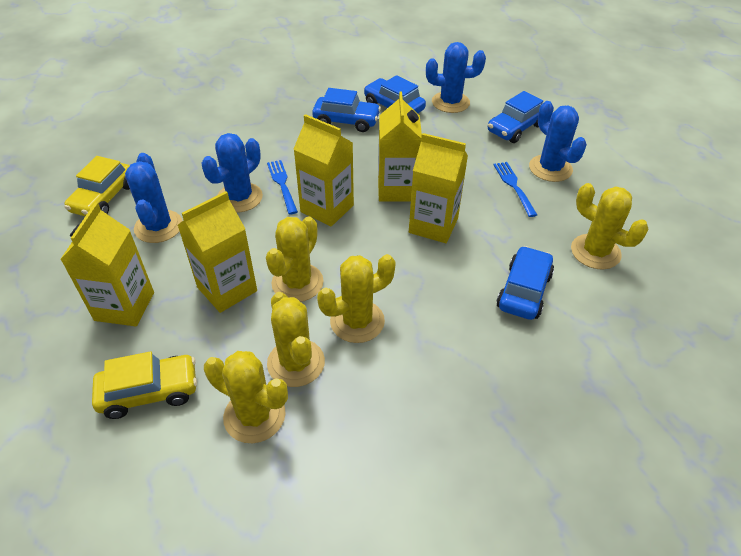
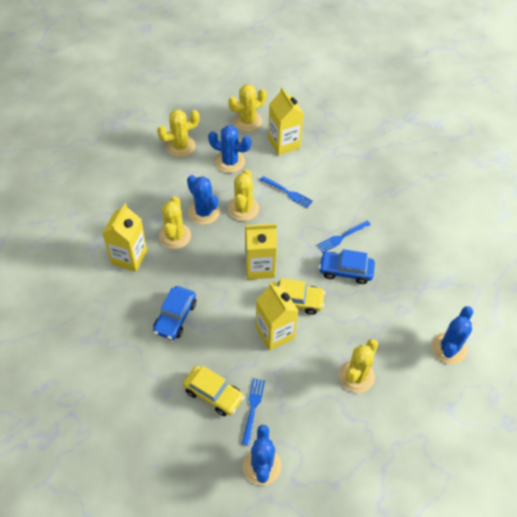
blue car: 4 -> 2
blue fork: 2 -> 3
yellow carton: 5 -> 4

